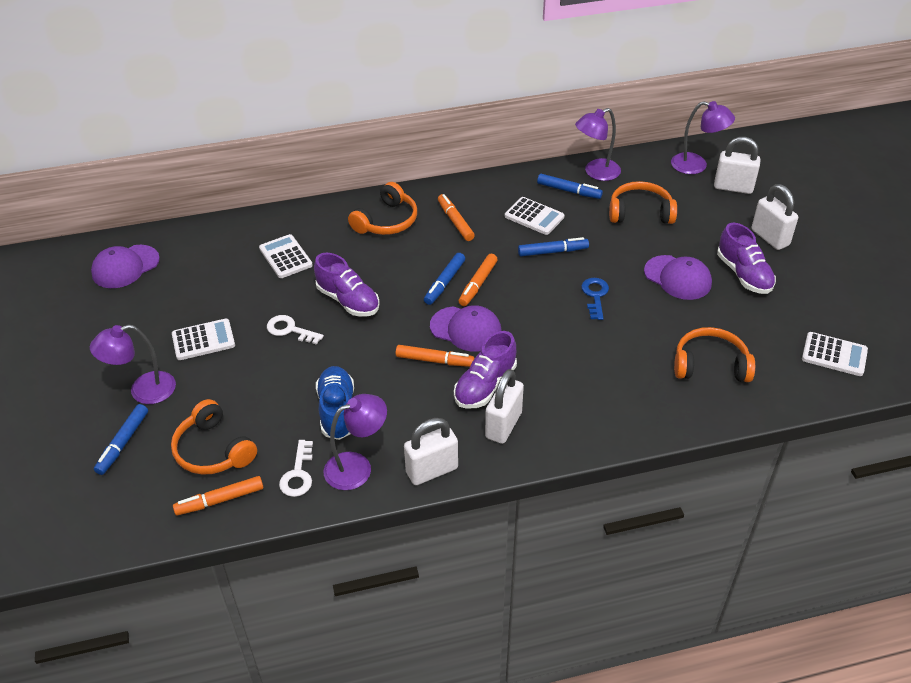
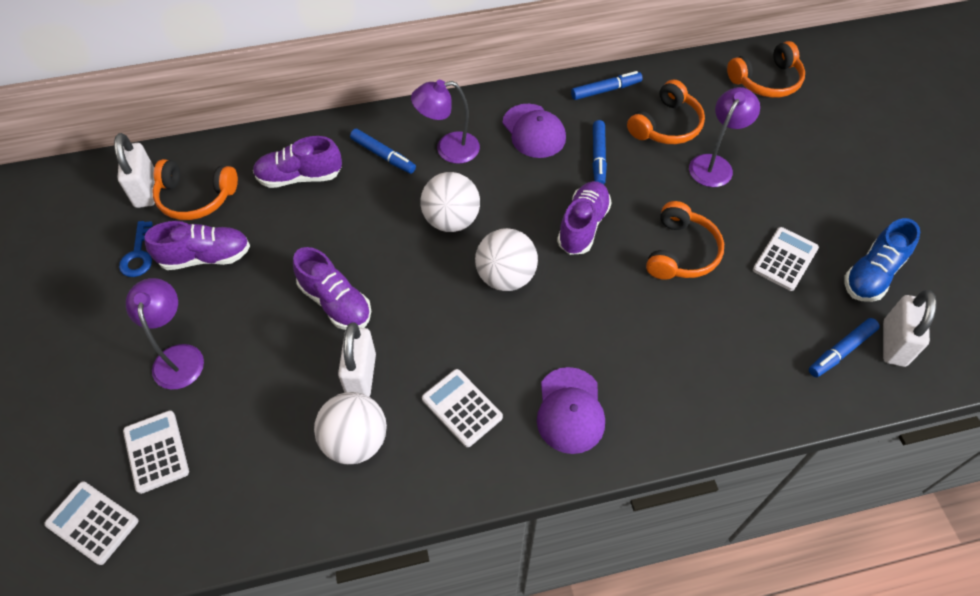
orange marker: 4 -> 0
purple cap: 3 -> 2
purple lamp: 4 -> 3
purple shoe: 3 -> 4
white ball: 0 -> 3
white key: 2 -> 0
white padlock: 4 -> 3

